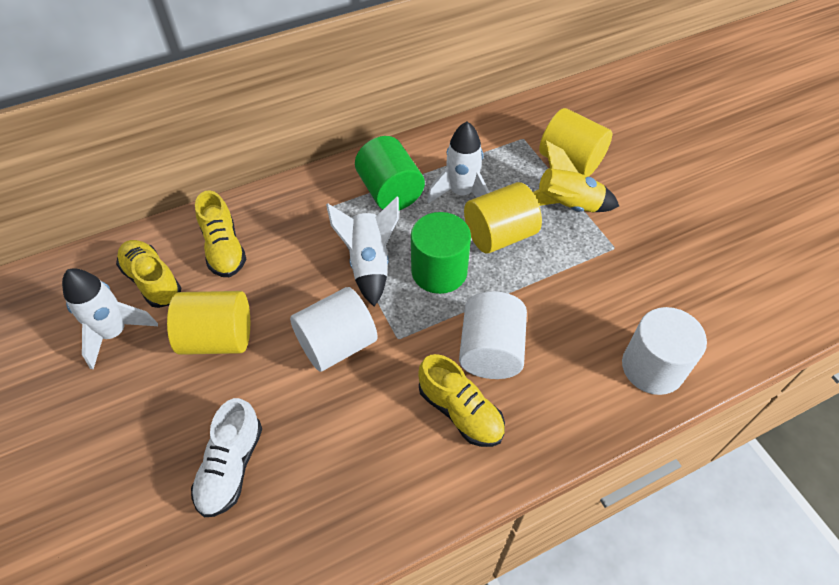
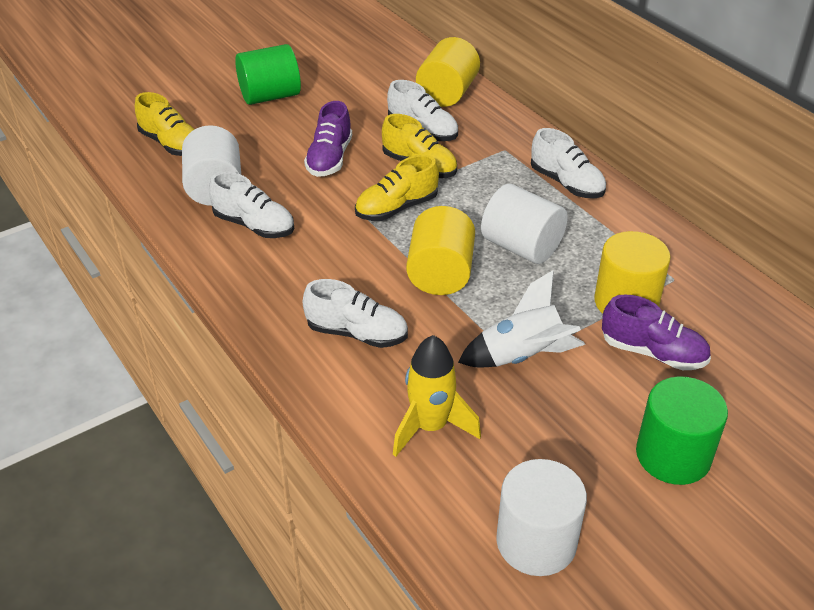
purple shoe: 0 -> 2
white rocket: 3 -> 1
white shoe: 1 -> 4

